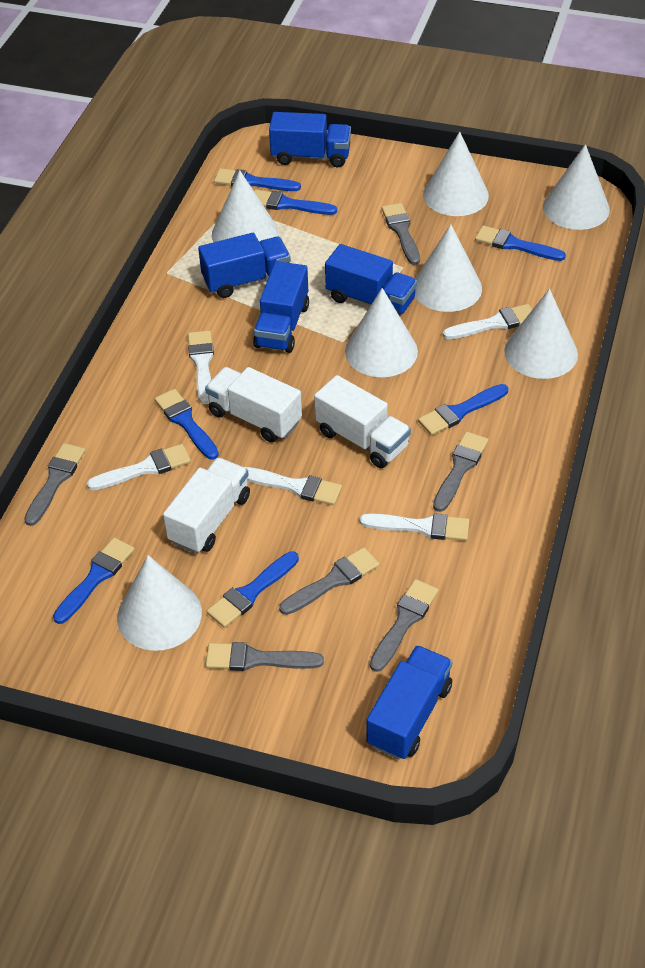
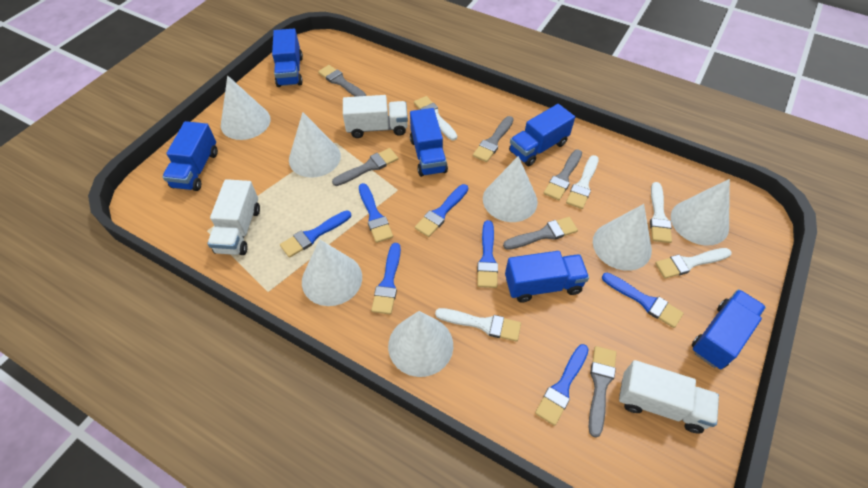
blue truck: 5 -> 6

